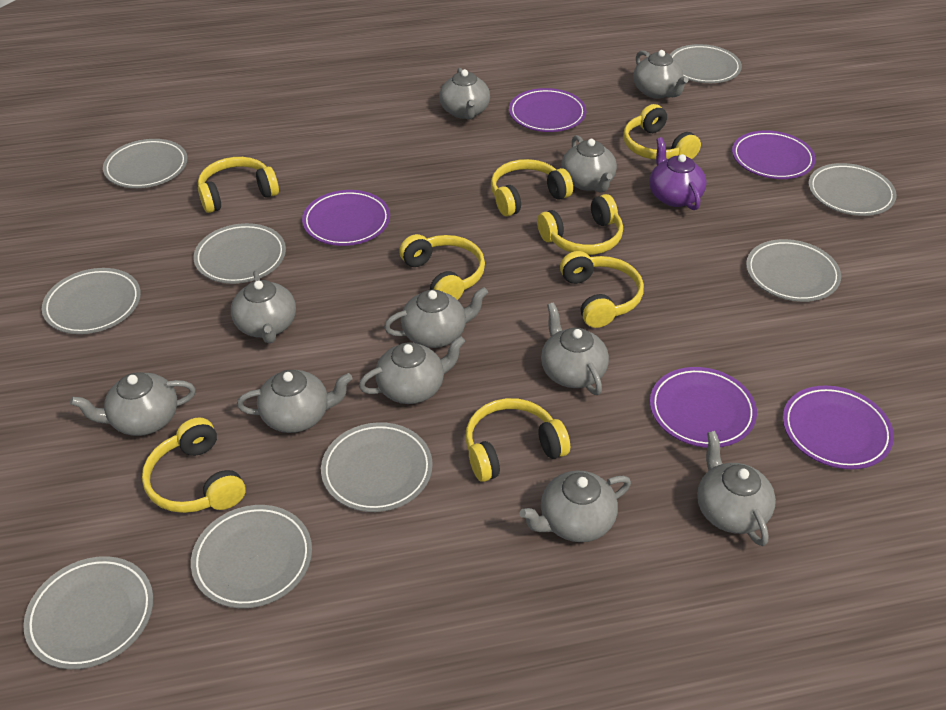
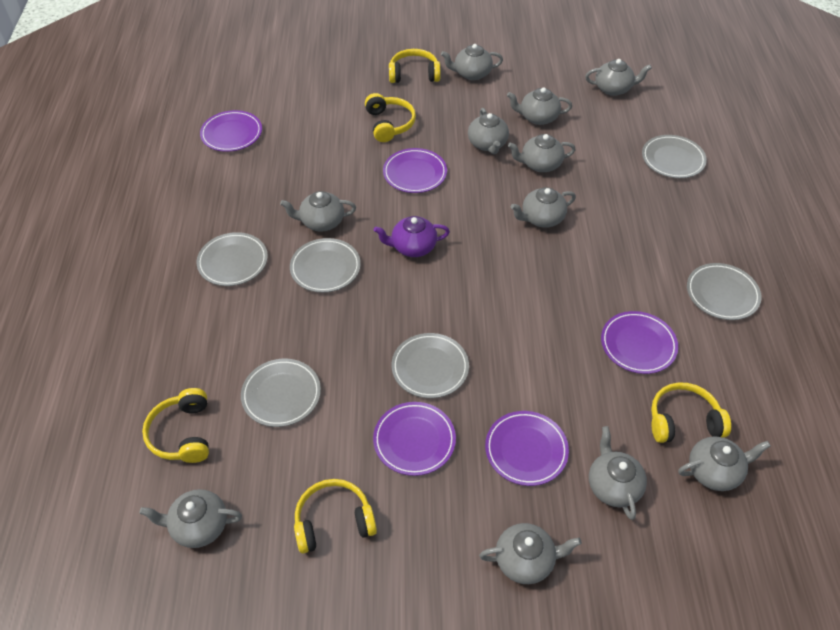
grey plate: 9 -> 6
yellow headphones: 8 -> 5

